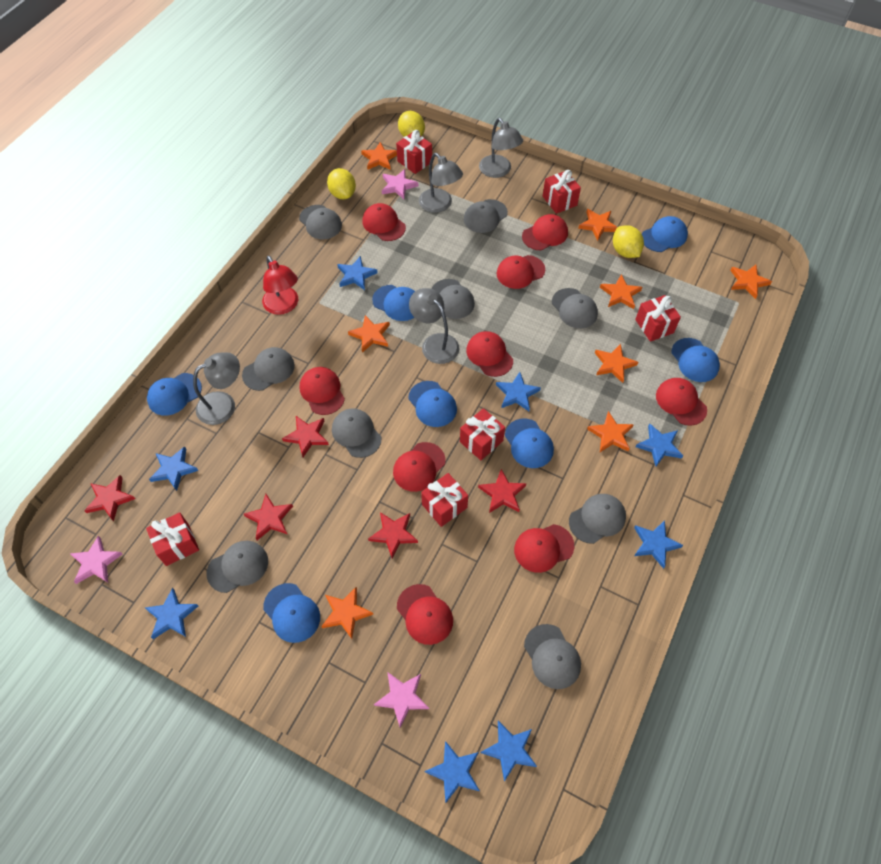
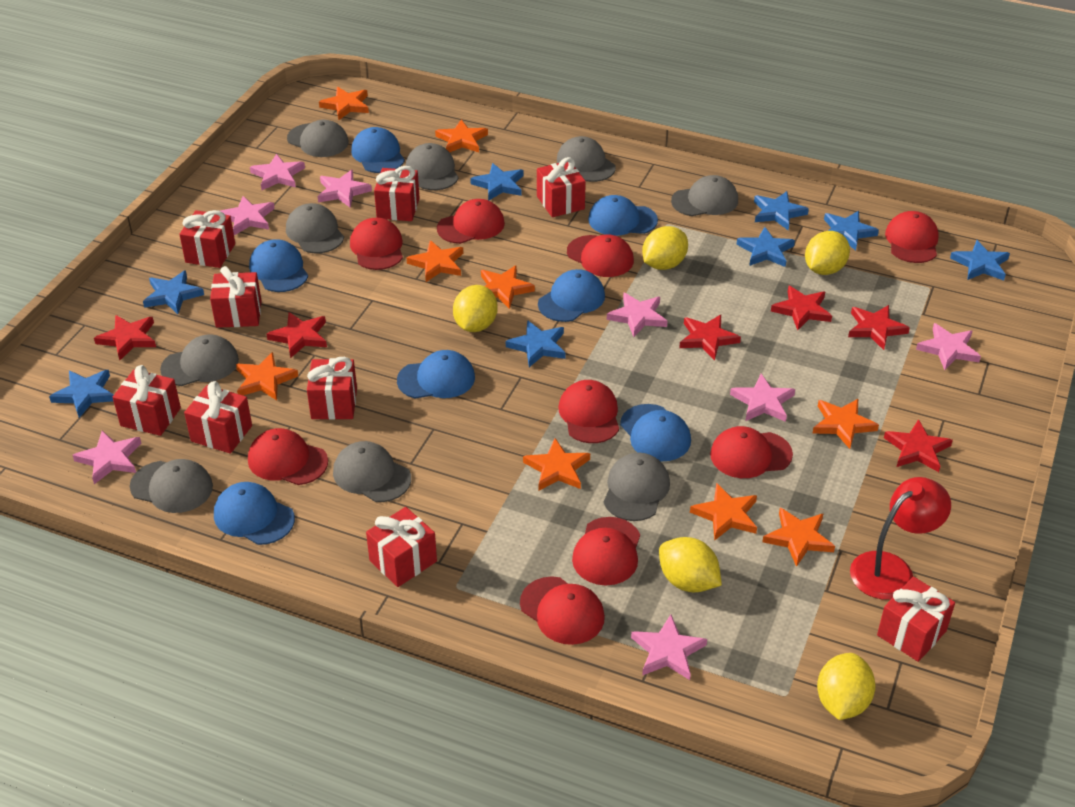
grey lamp: 4 -> 0
orange star: 8 -> 9
pink star: 3 -> 8
red gift: 6 -> 9
red star: 5 -> 6
yellow lemon: 3 -> 5

